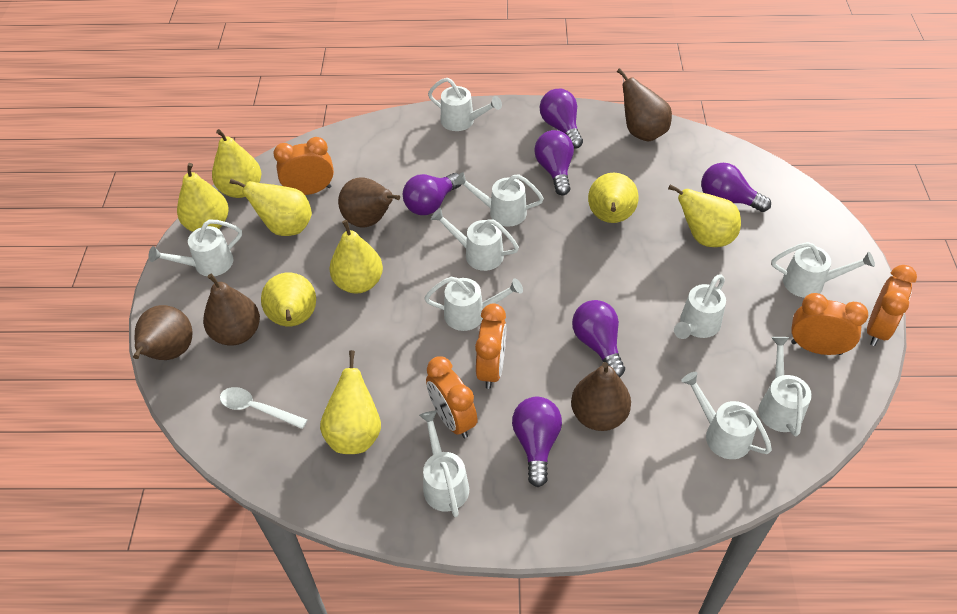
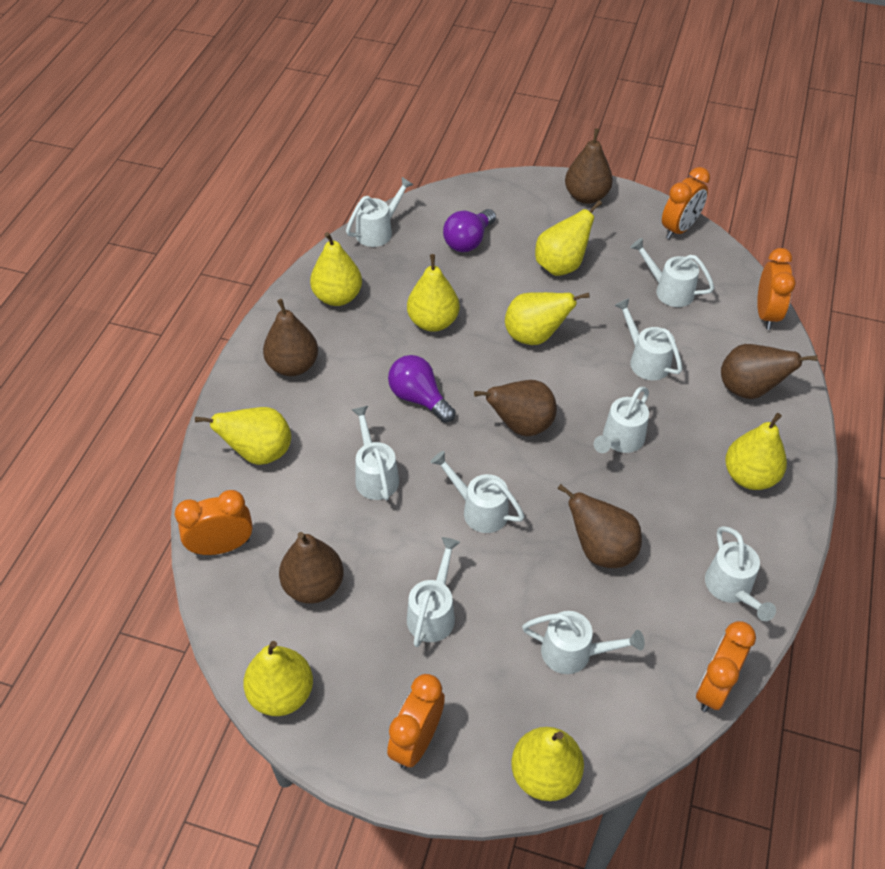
brown pear: 5 -> 6
purple light bulb: 6 -> 2
white spoon: 1 -> 0
white watering can: 10 -> 9

